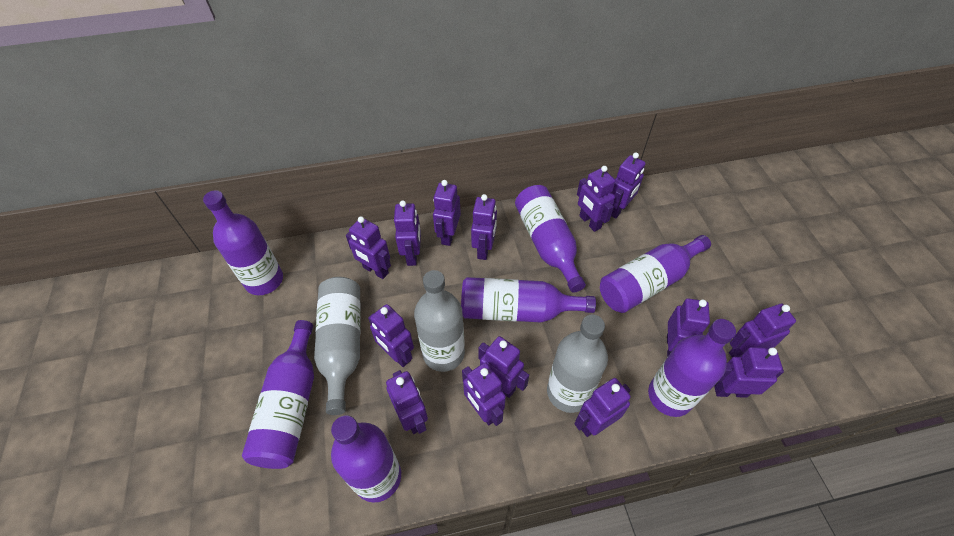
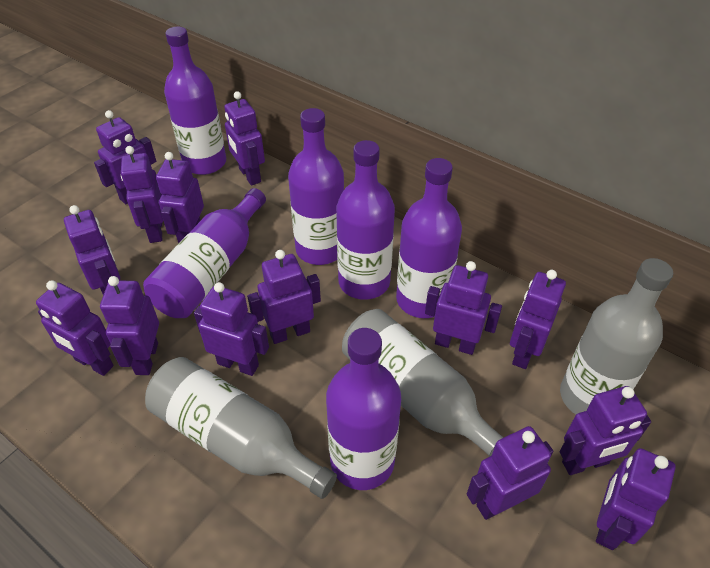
purple bottle: 7 -> 6

